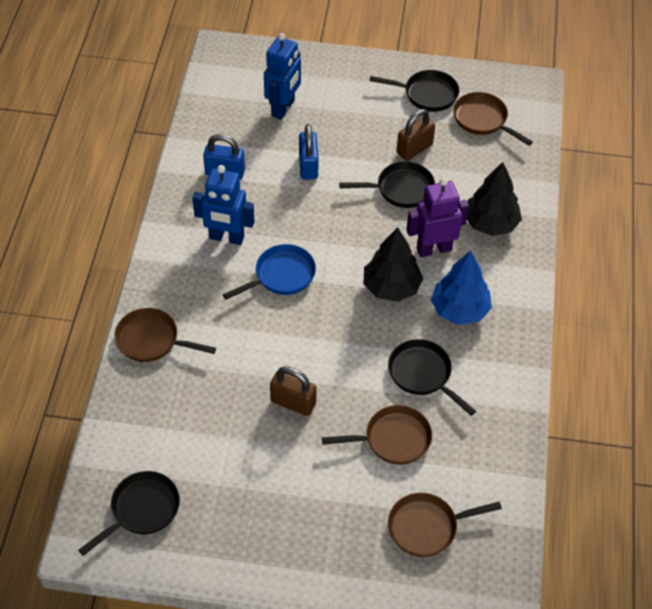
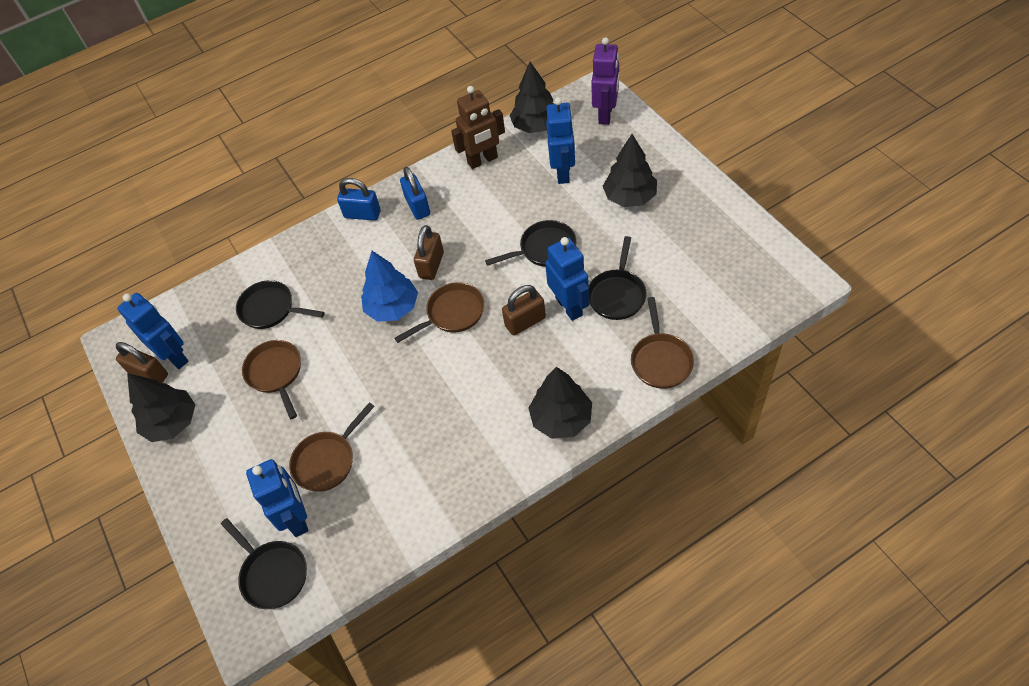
black tree: 2 -> 4
blue pan: 1 -> 0
blue robot: 2 -> 4
brown padlock: 2 -> 3
brown robot: 0 -> 1

